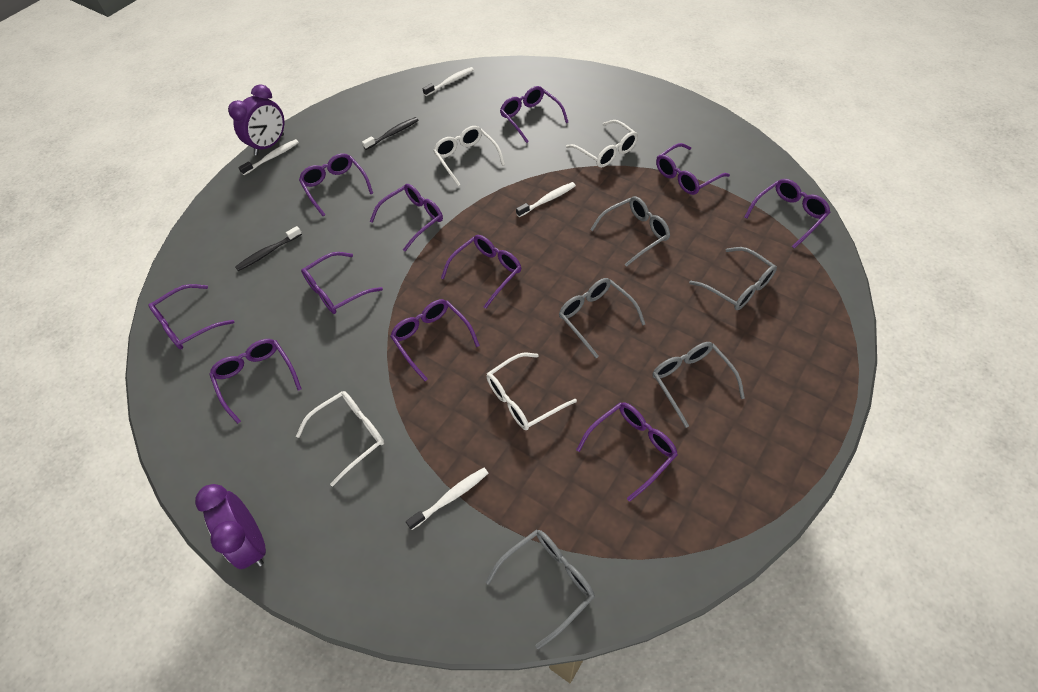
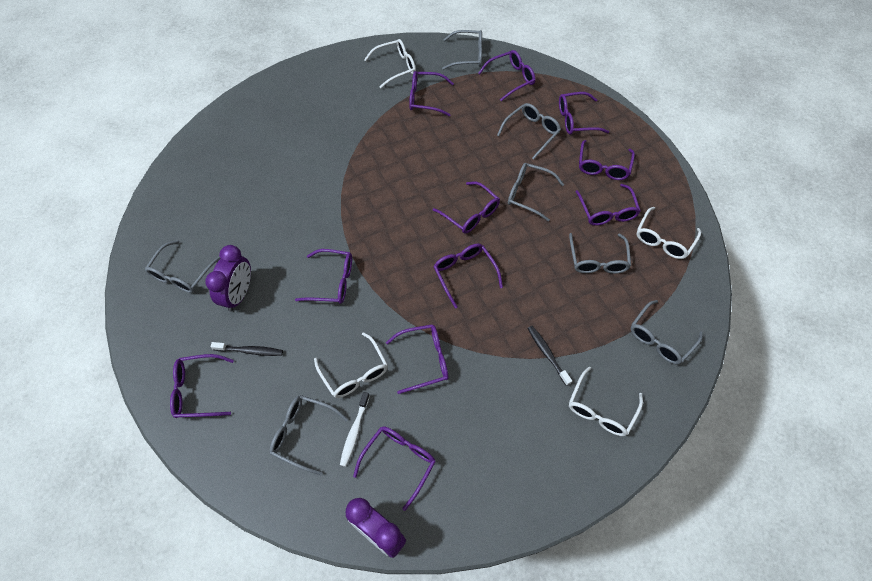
grey glasses: 5 -> 7
white toothbrush: 4 -> 1

